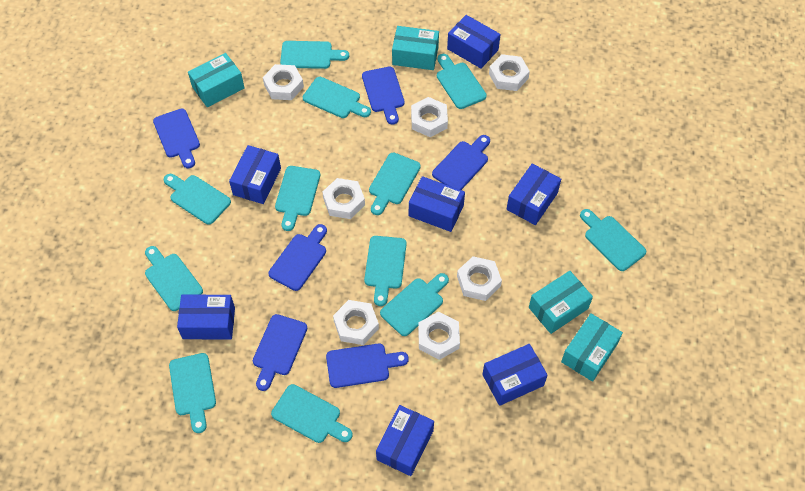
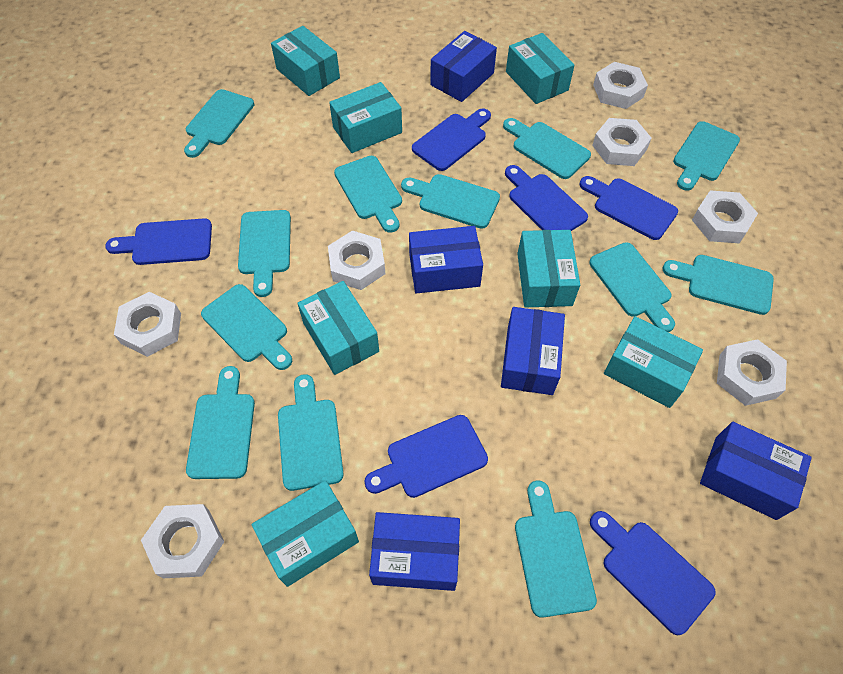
blue box: 7 -> 5
turquoise box: 4 -> 7

